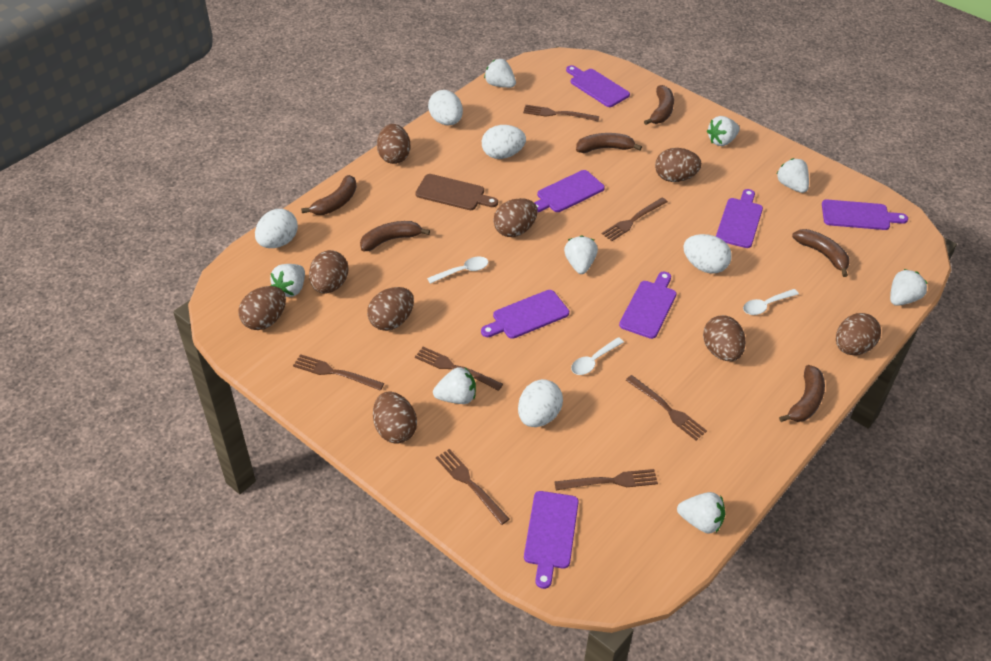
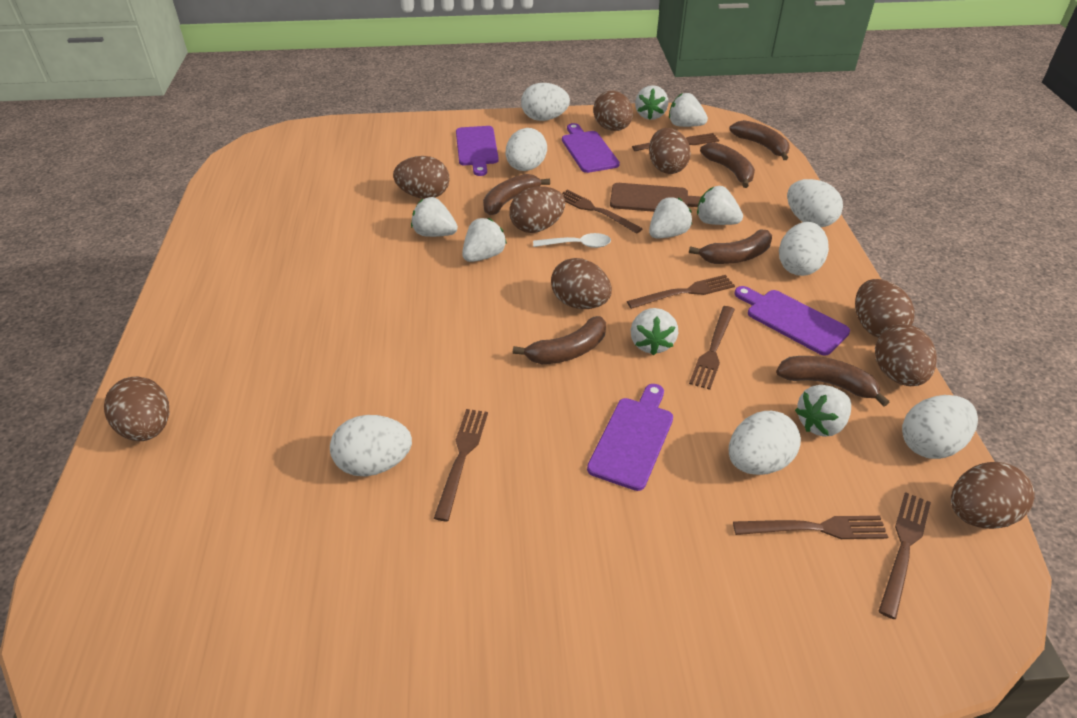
purple cutting board: 7 -> 4
white egg: 5 -> 7
white spoon: 3 -> 1

